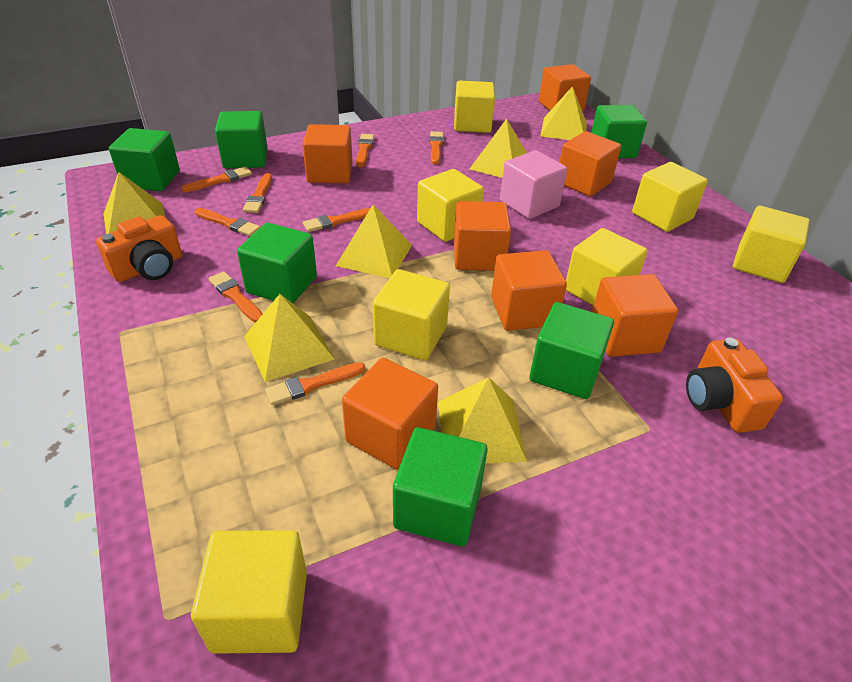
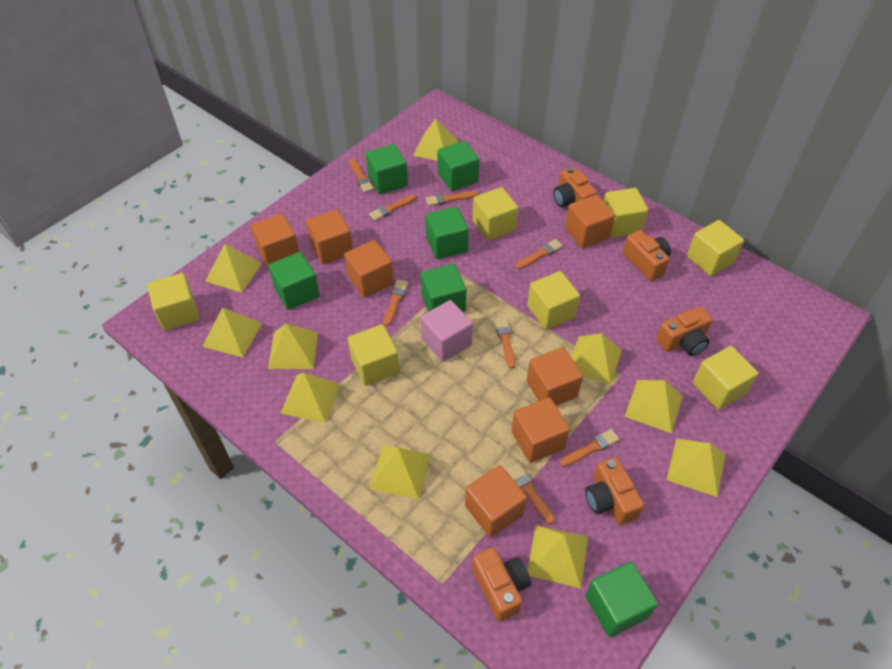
orange camera: 2 -> 5
yellow pyramid: 6 -> 10

